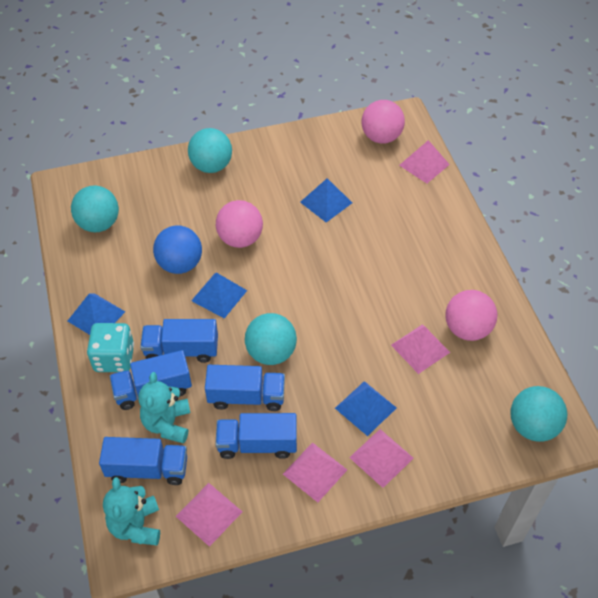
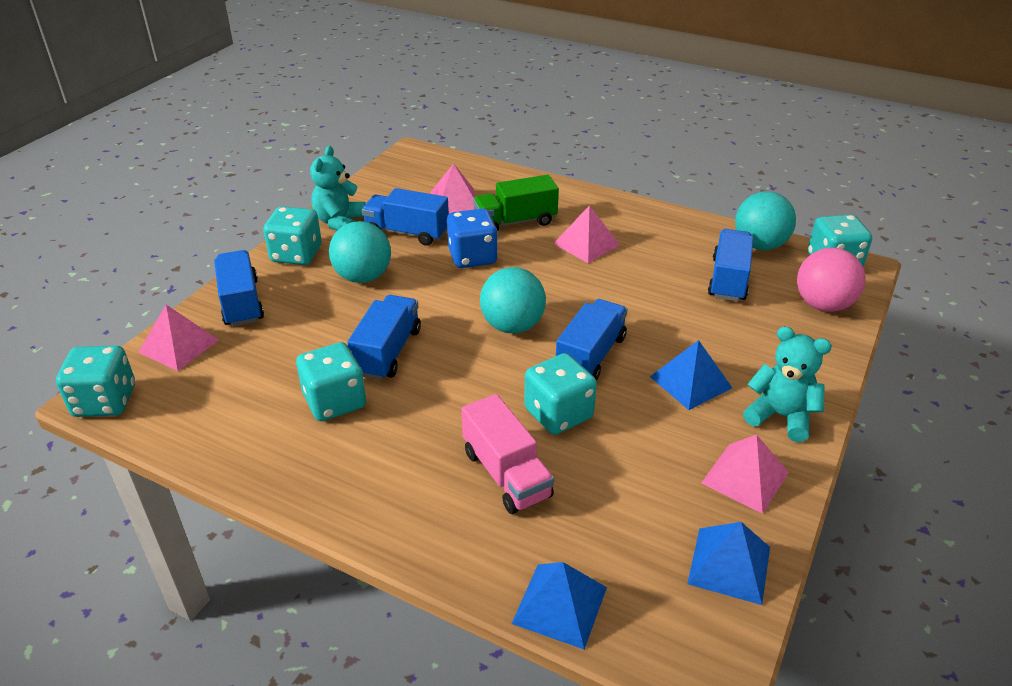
blue ball: 1 -> 0
blue dice: 0 -> 1
blue pyramid: 4 -> 3
green truck: 0 -> 1
pink ball: 3 -> 1
pink pyramid: 5 -> 4
pink truck: 0 -> 1
turquoise ball: 4 -> 3
turquoise dice: 1 -> 5

